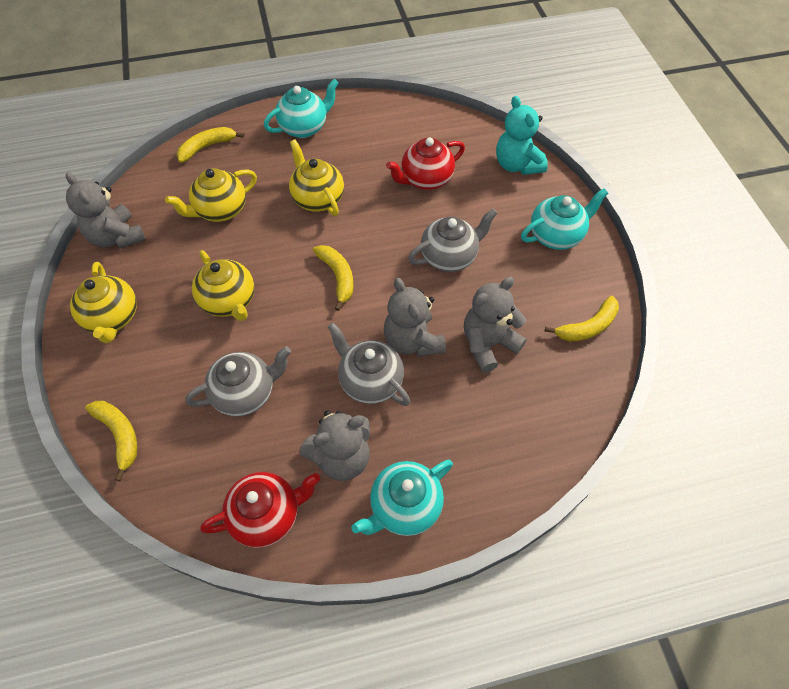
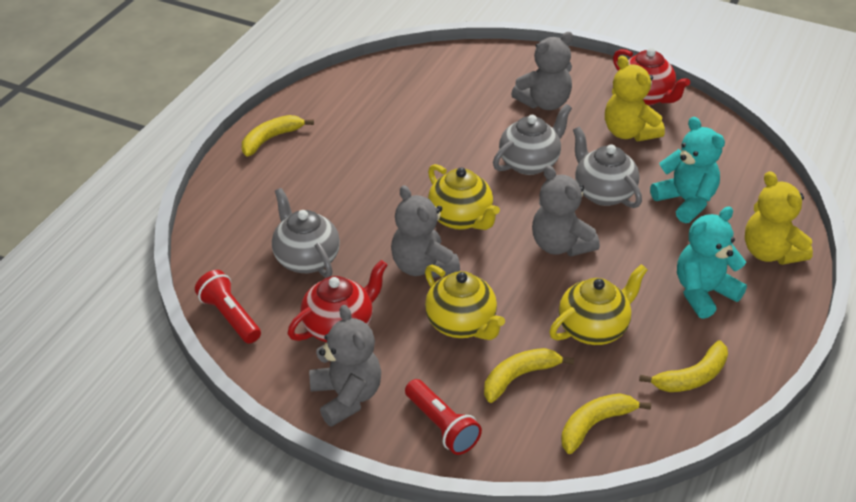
red flashlight: 0 -> 2
turquoise teapot: 3 -> 0
turquoise teddy bear: 1 -> 2
yellow teapot: 4 -> 3
yellow teddy bear: 0 -> 2

